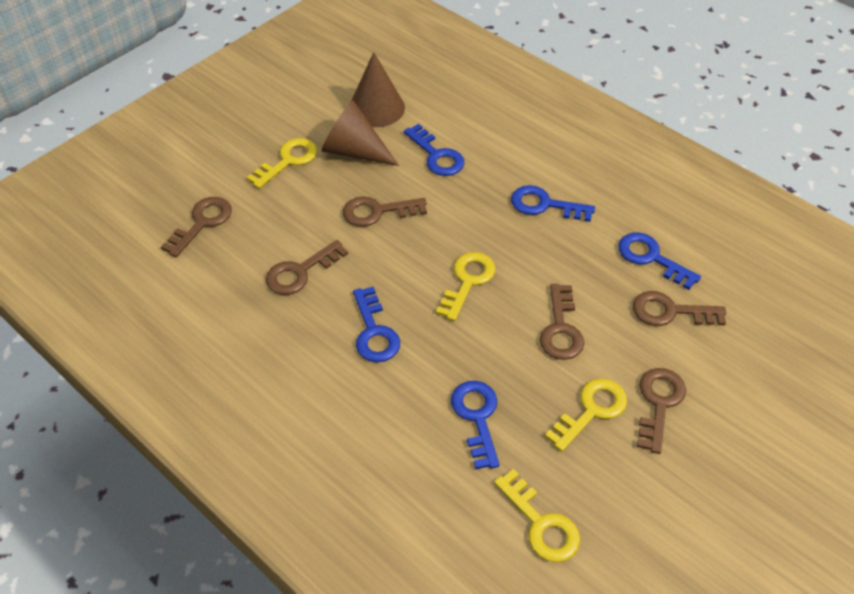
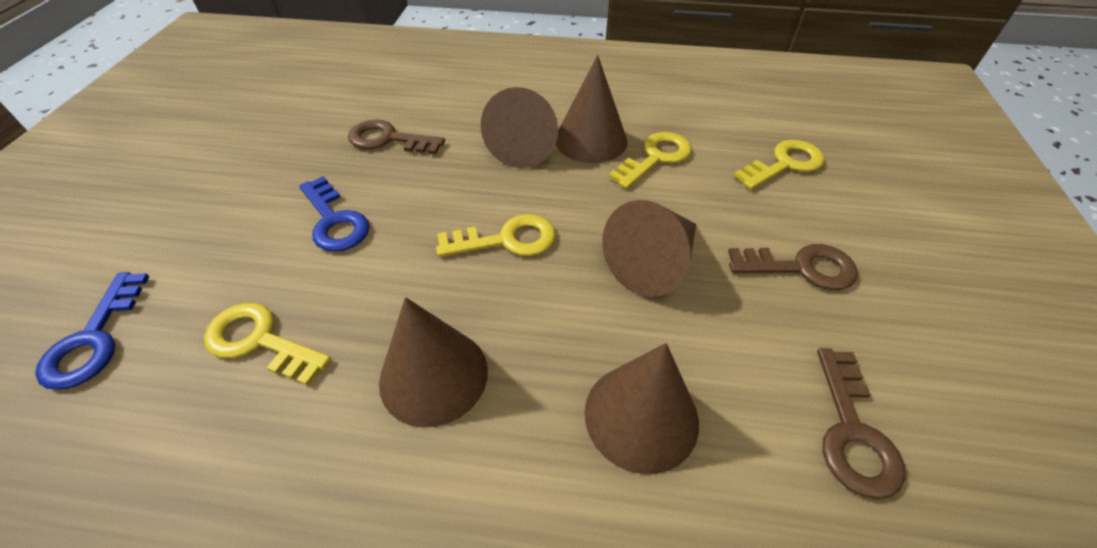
blue key: 5 -> 2
brown cone: 2 -> 5
brown key: 6 -> 3

